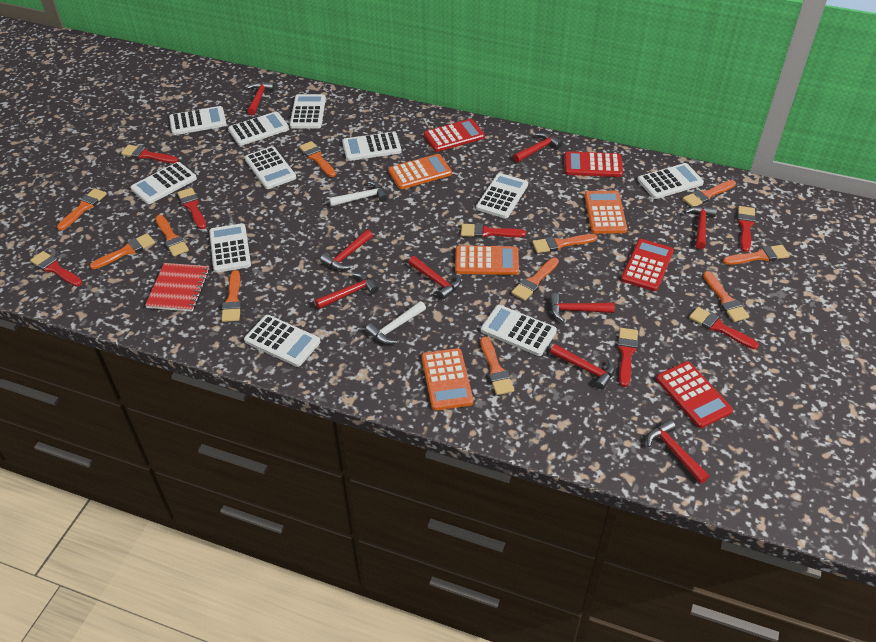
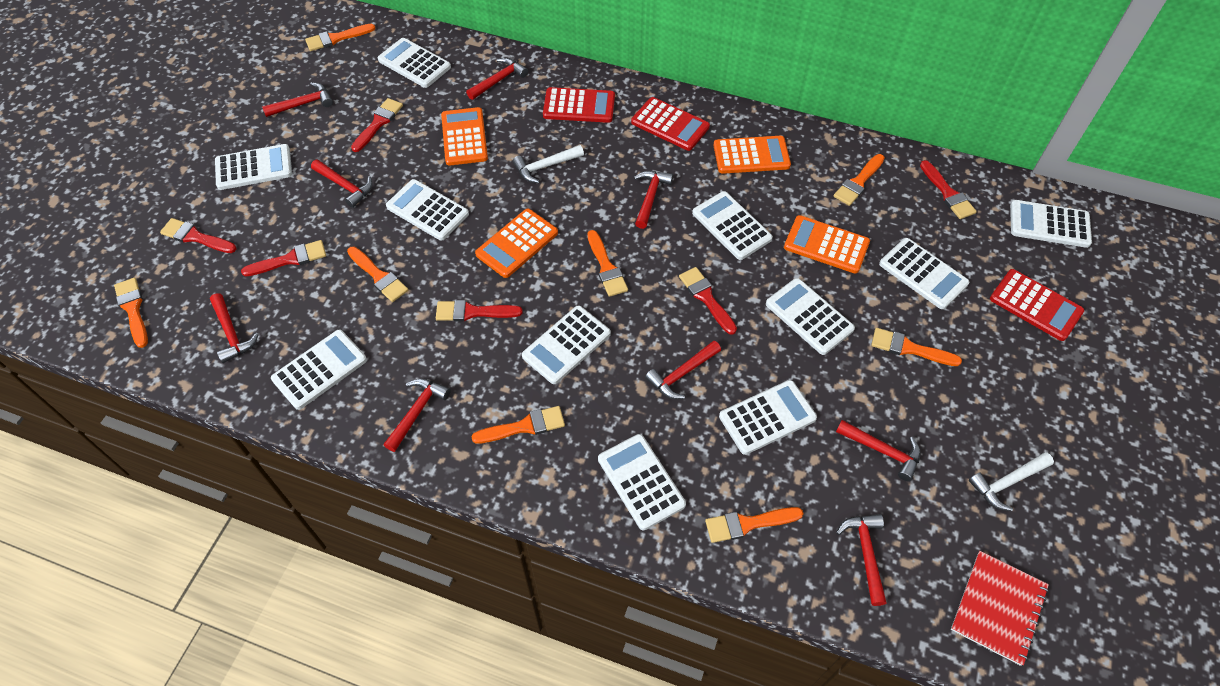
orange brush: 11 -> 8
red brush: 7 -> 6
red calculator: 4 -> 3

